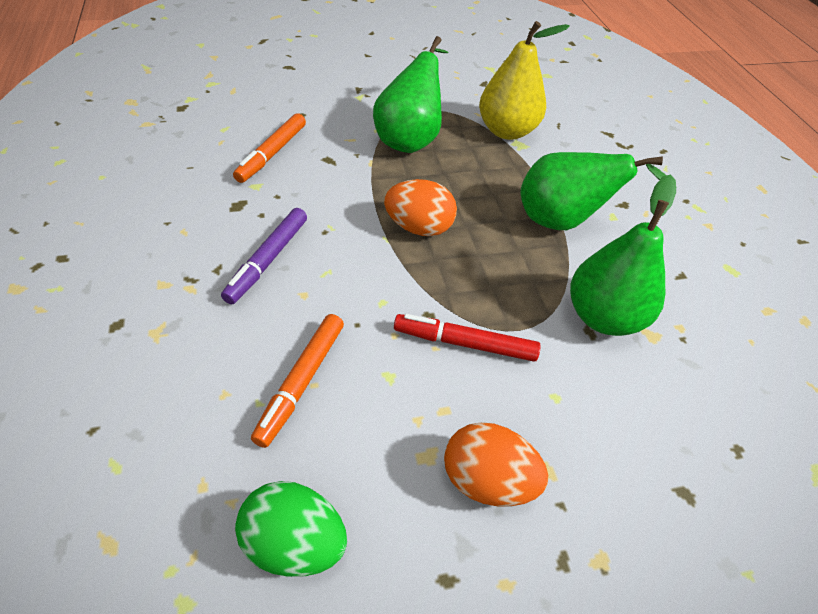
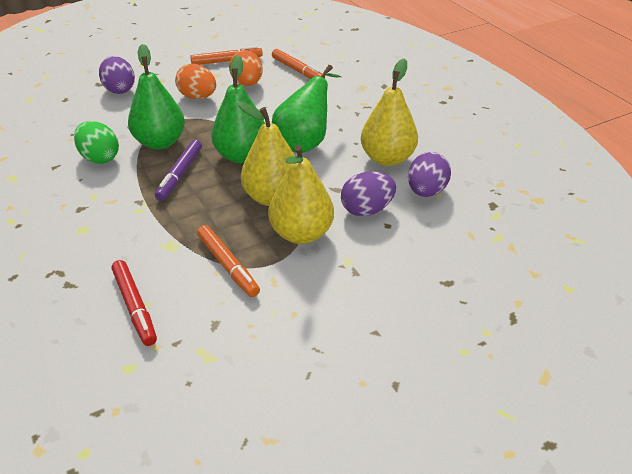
orange marker: 2 -> 3
purple egg: 0 -> 3
yellow pear: 1 -> 3

